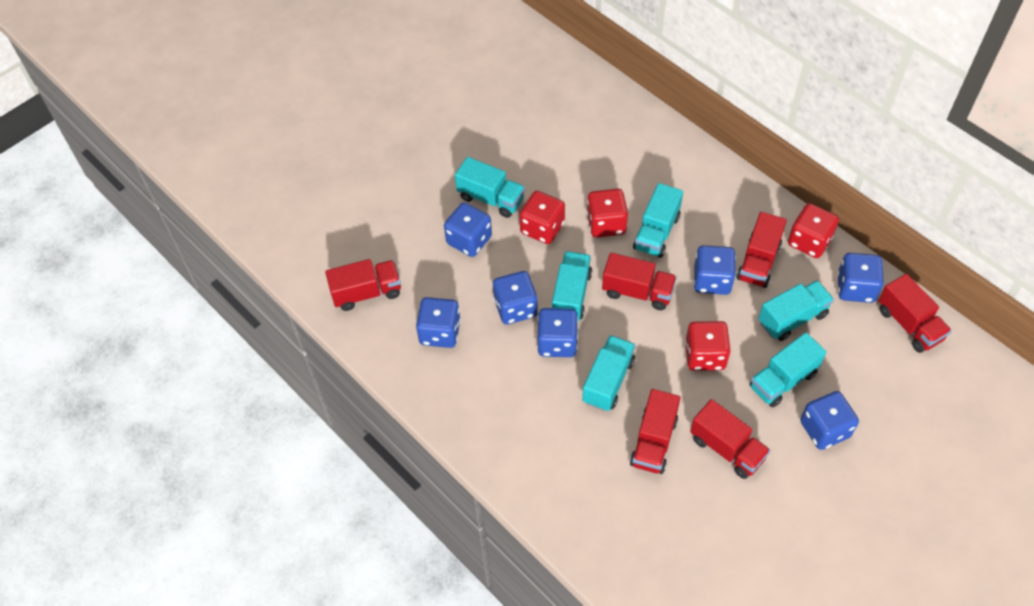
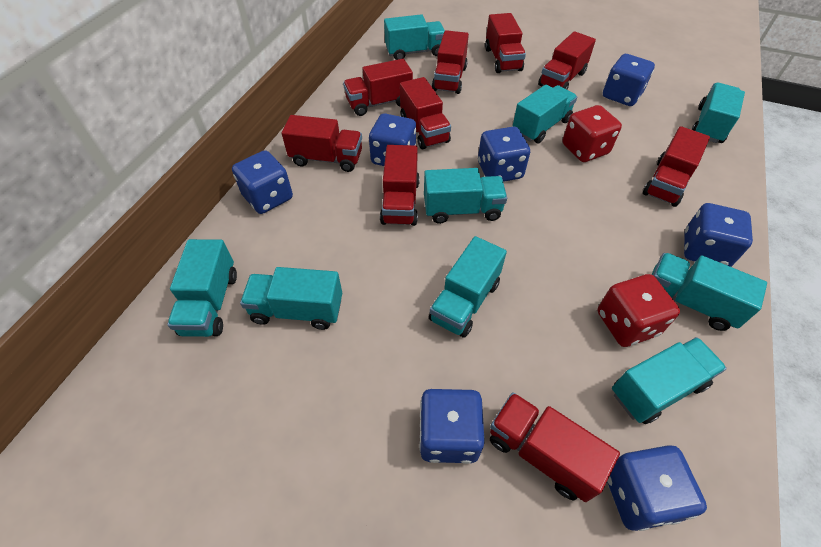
red dice: 4 -> 2
red truck: 6 -> 9
turquoise truck: 6 -> 9

